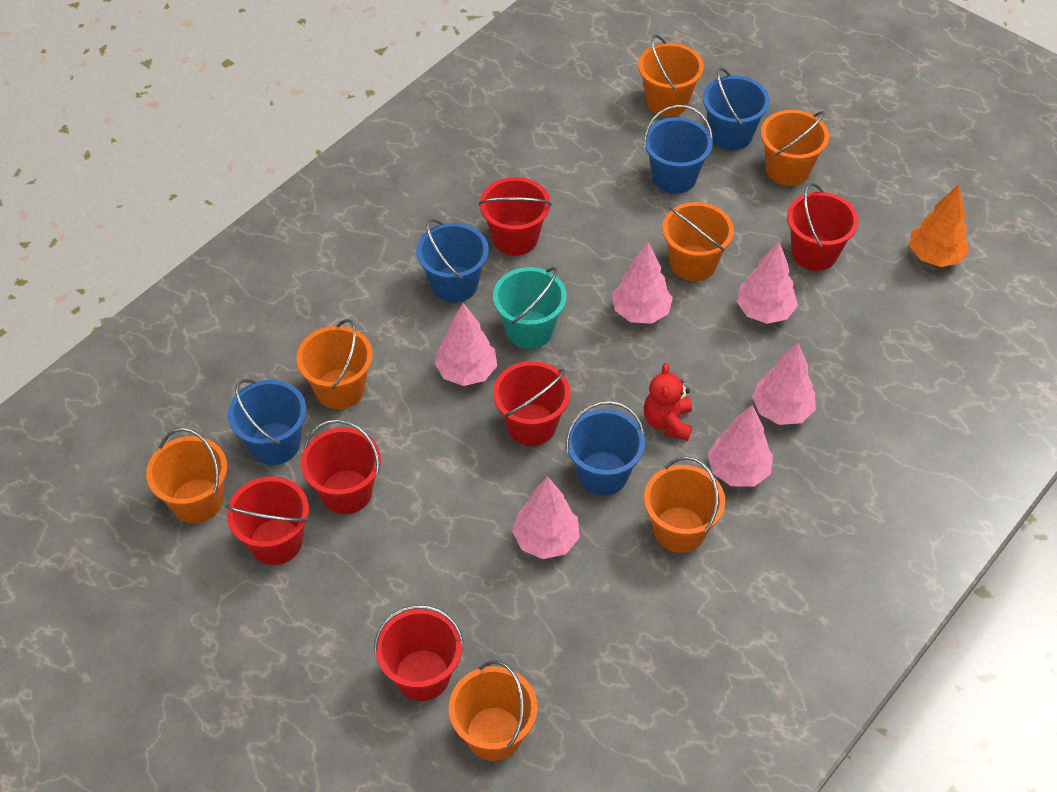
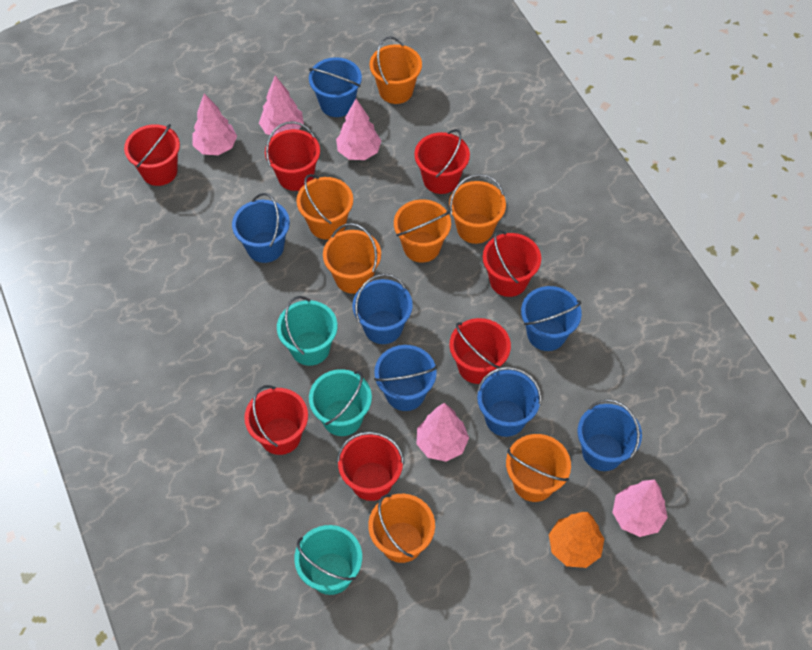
blue bucket: 5 -> 7
pink tree: 6 -> 5
red bucket: 6 -> 7
red teddy bear: 1 -> 0
turquoise bucket: 1 -> 3

